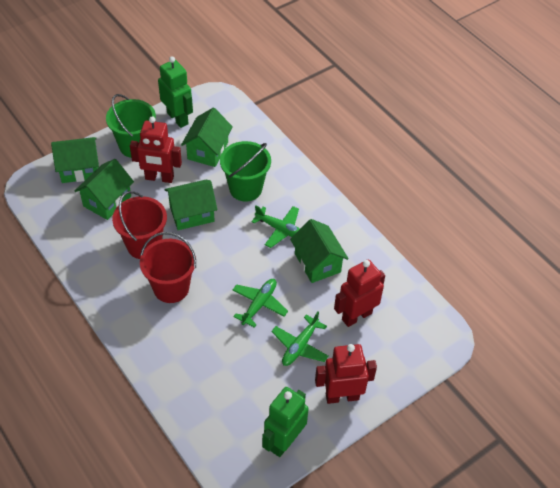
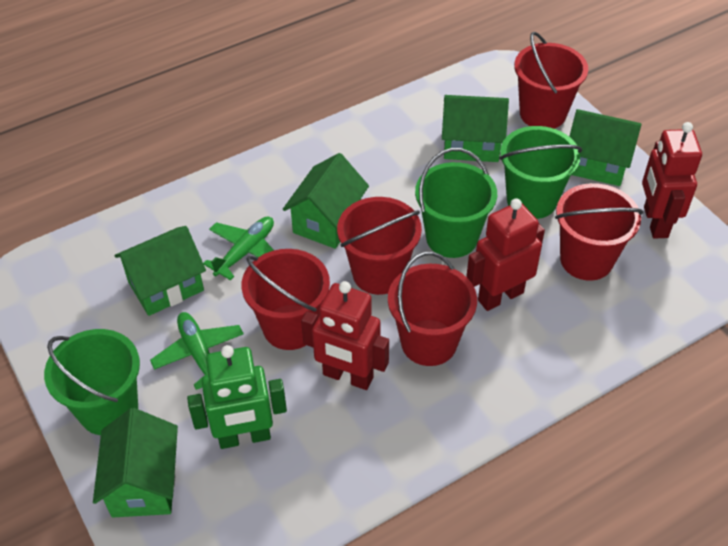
green bucket: 2 -> 3
green plane: 3 -> 2
green robot: 2 -> 1
red bucket: 2 -> 5

